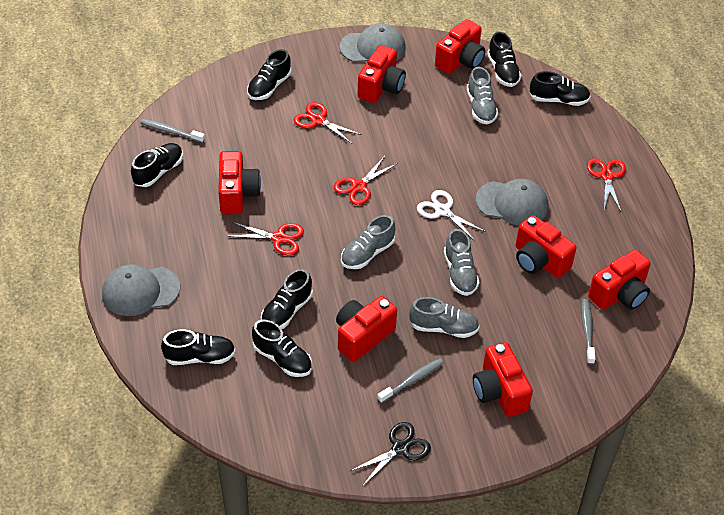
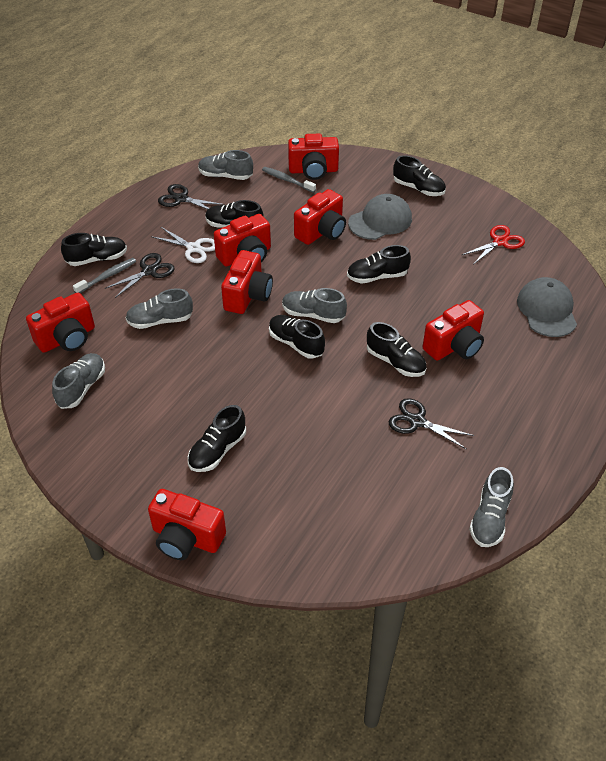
black scissors: 1 -> 3
grey cap: 3 -> 2
grey shoe: 4 -> 5
grey toothbrush: 3 -> 2
red scissors: 4 -> 1

